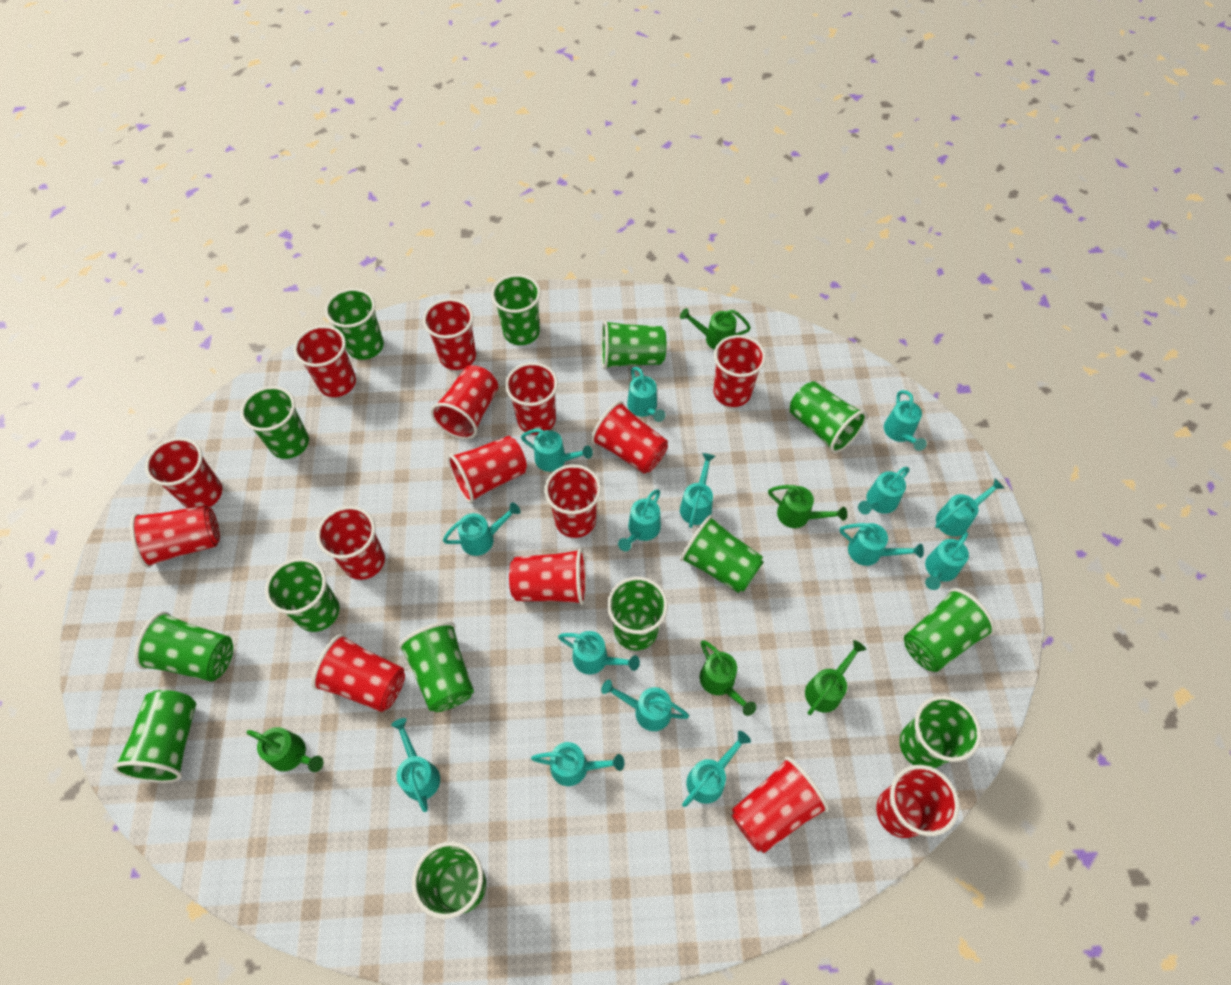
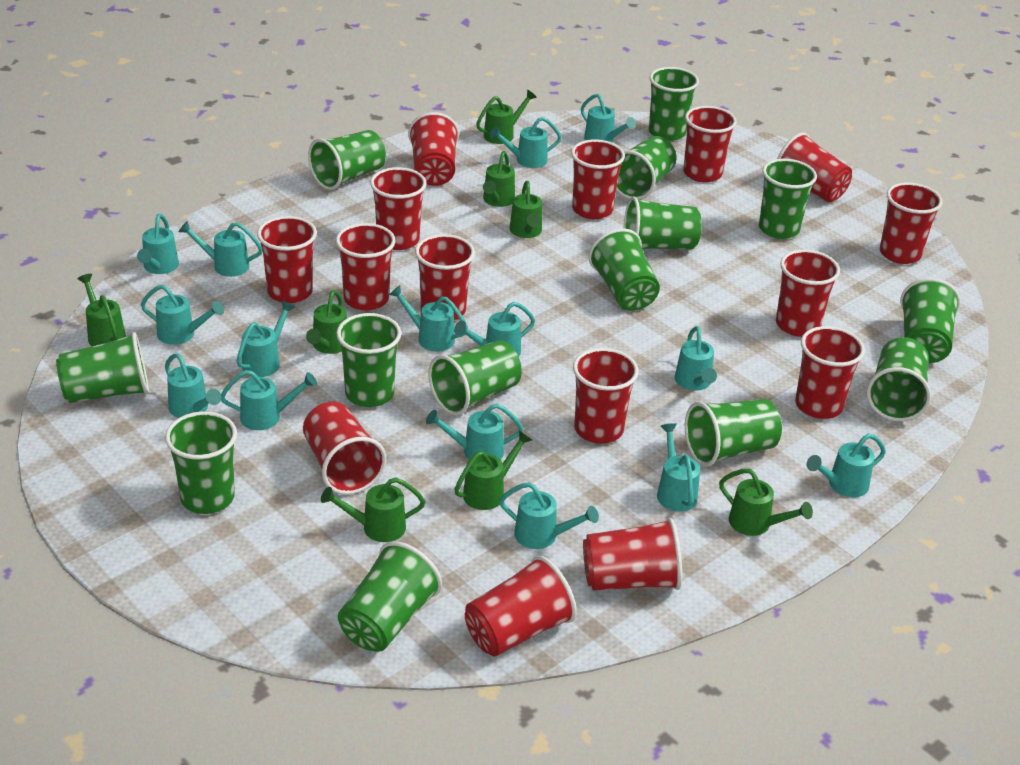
green watering can: 5 -> 8

